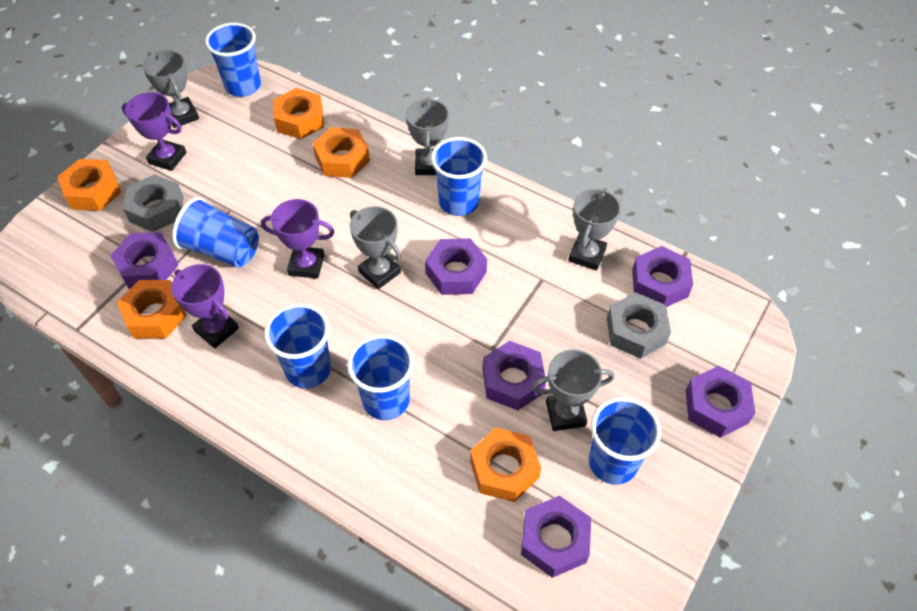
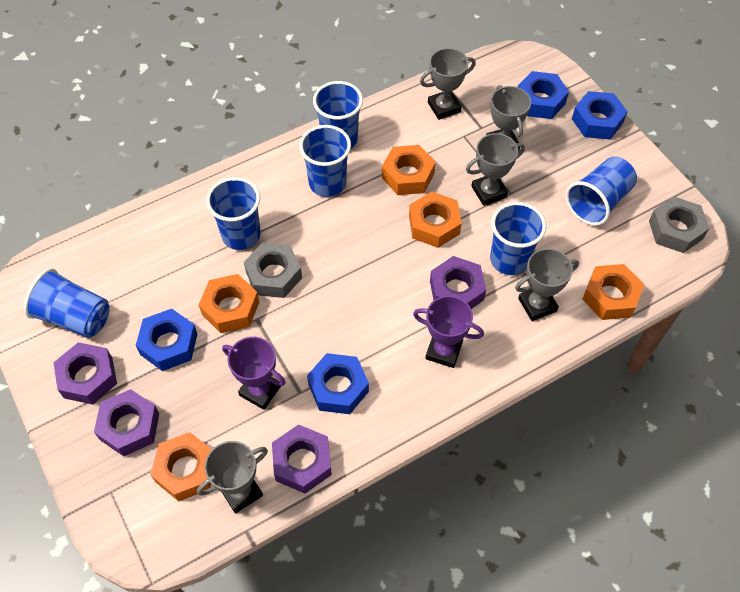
blue nut: 0 -> 4
purple nut: 6 -> 4
purple trophy: 3 -> 2

